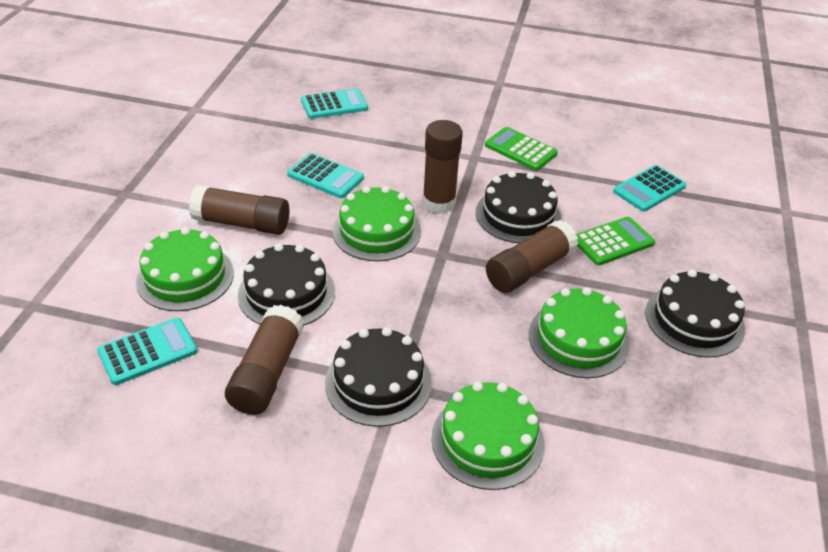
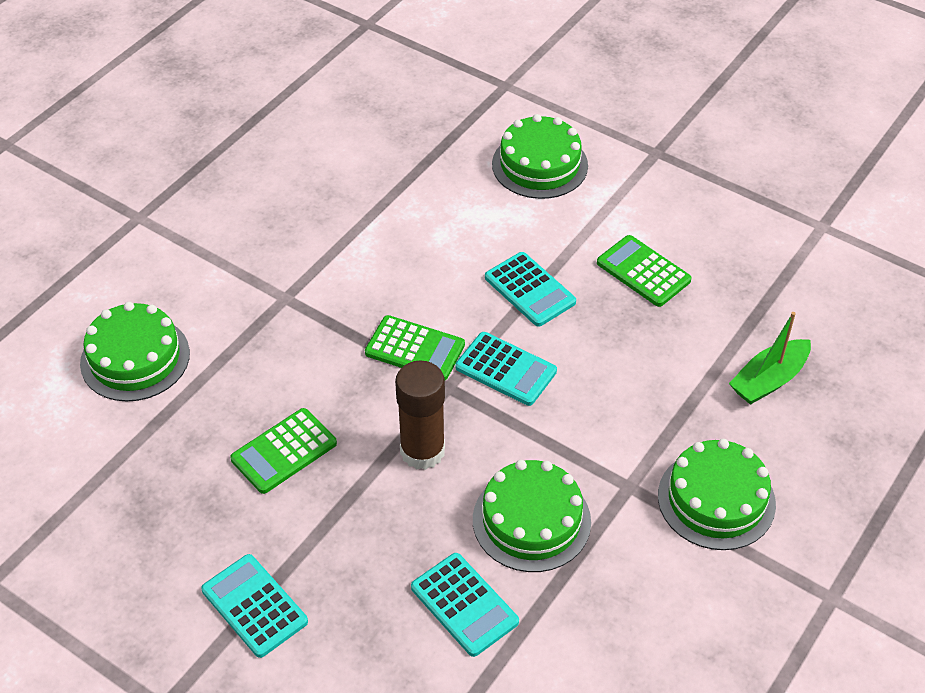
black cake: 4 -> 0
brown glue stick: 4 -> 1
green boat: 0 -> 1
green calculator: 2 -> 3

